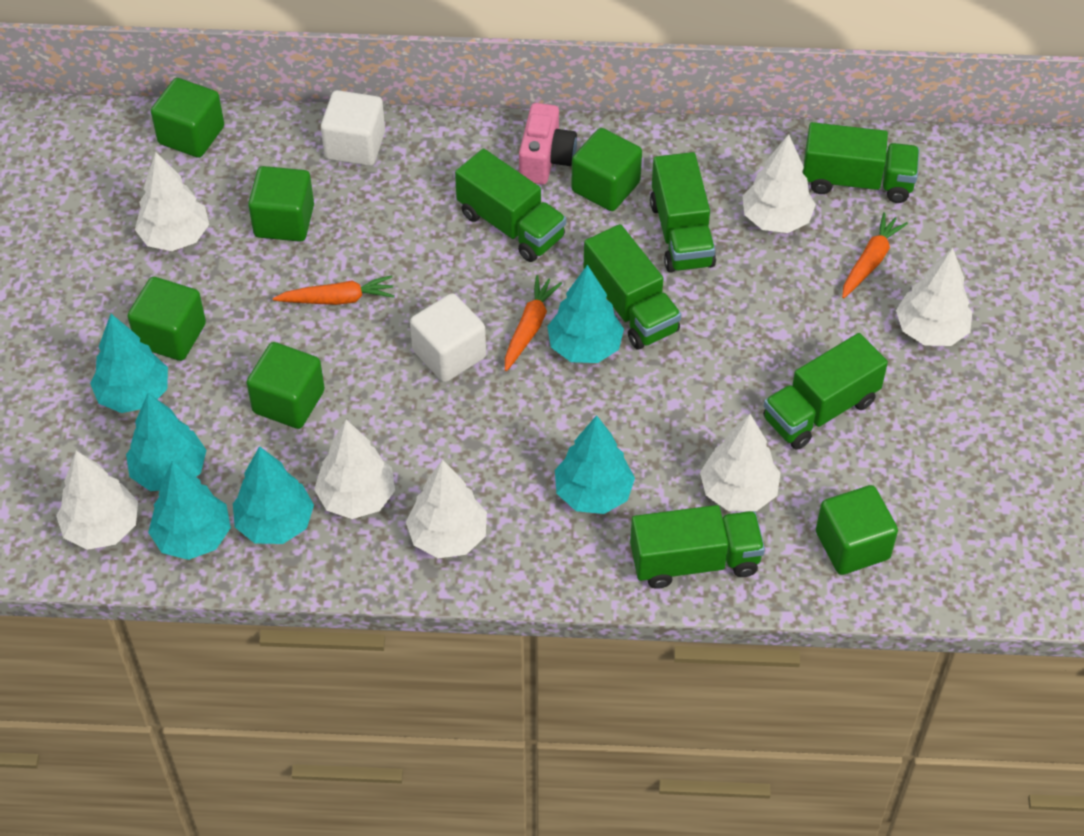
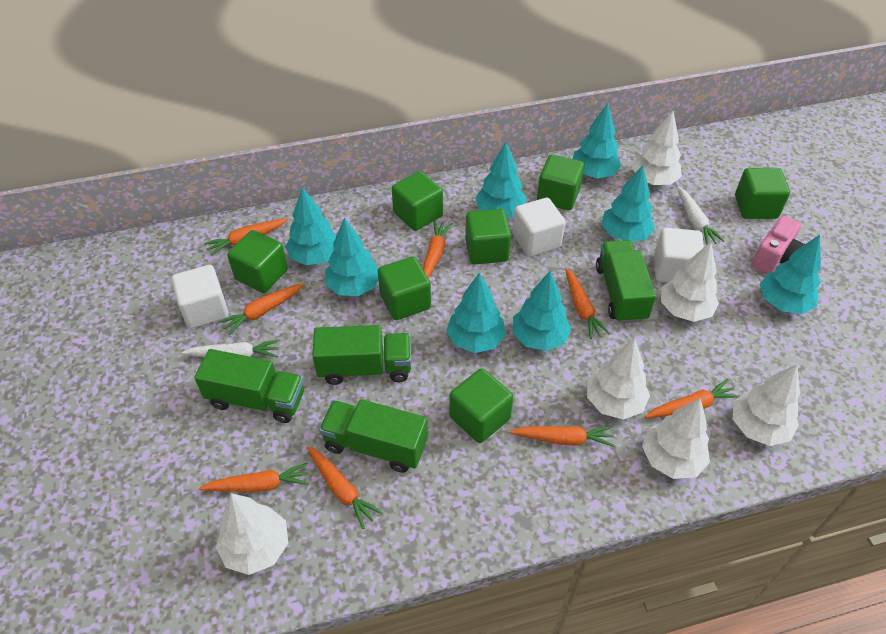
green cube: 6 -> 7
green truck: 6 -> 4
orange carrot: 3 -> 8
turquoise tree: 6 -> 8
white carrot: 0 -> 2
white cube: 2 -> 3
white tree: 7 -> 6

